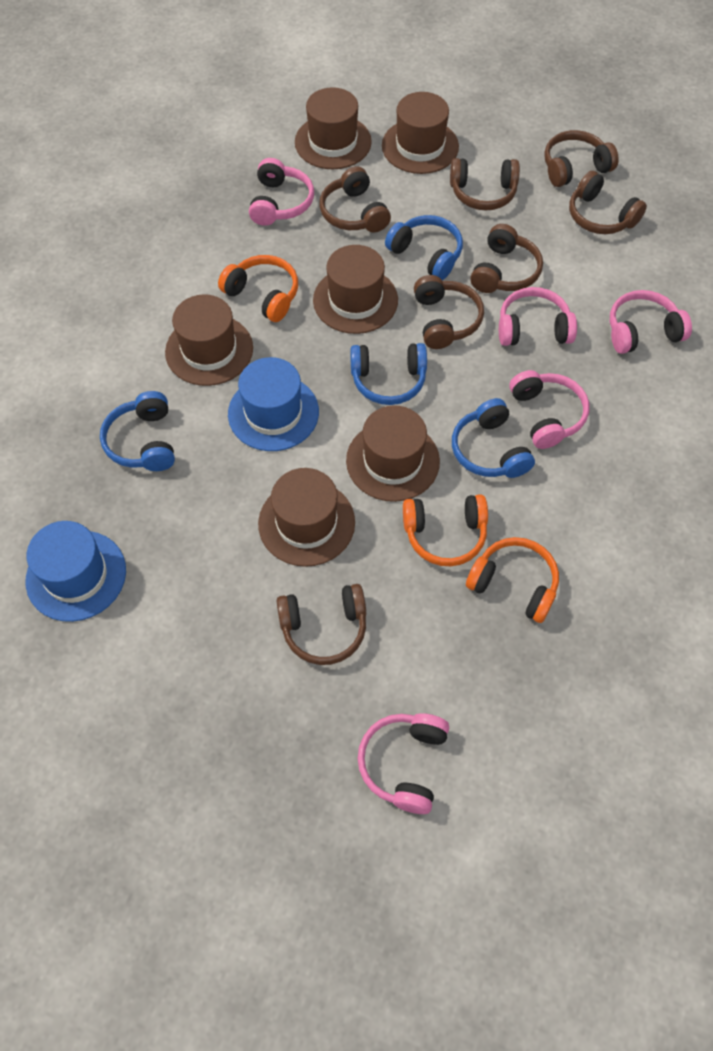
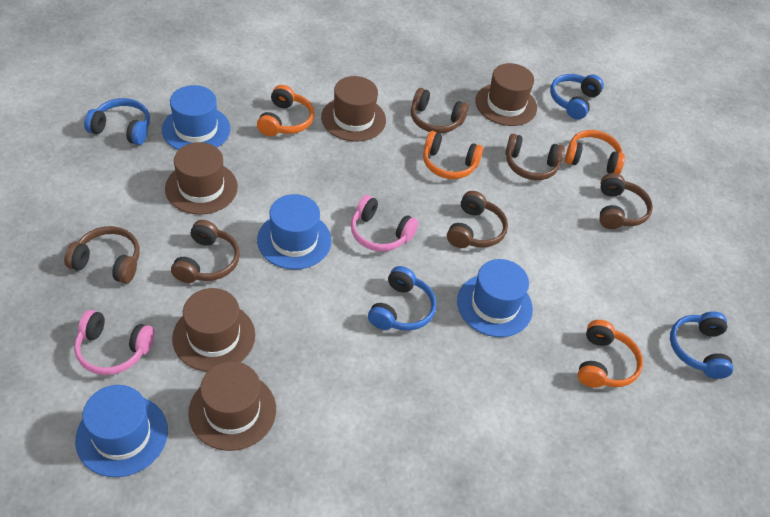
blue hat: 2 -> 4
brown hat: 6 -> 5
brown headphones: 7 -> 6
orange headphones: 3 -> 4
pink headphones: 5 -> 2

